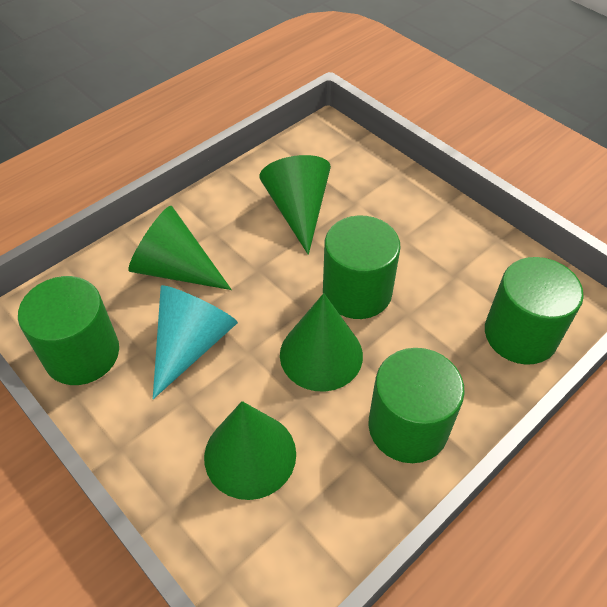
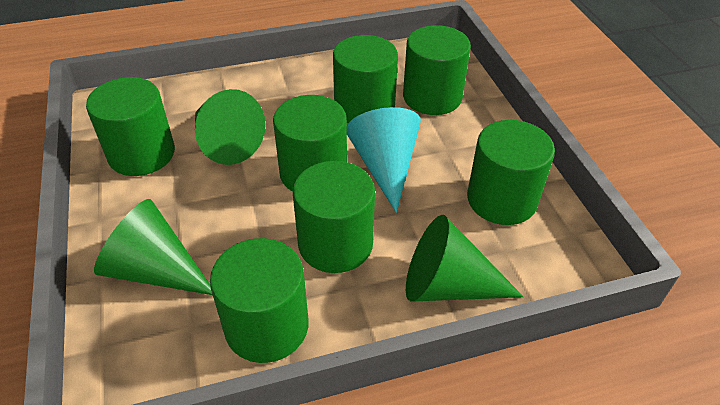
green cone: 4 -> 3
green cylinder: 4 -> 7

